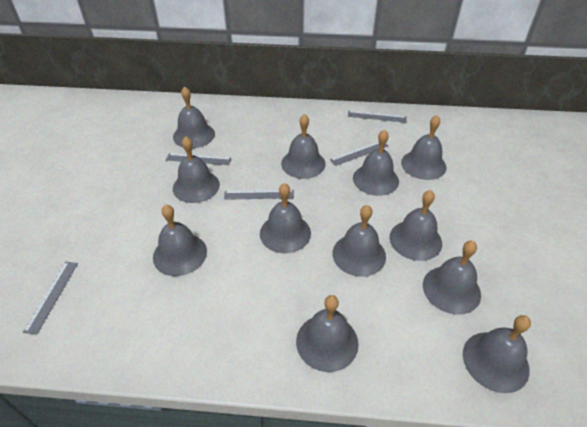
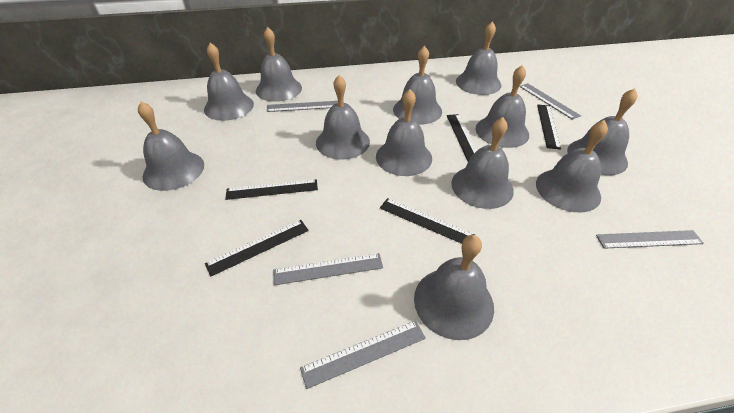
black ruler: 0 -> 5

